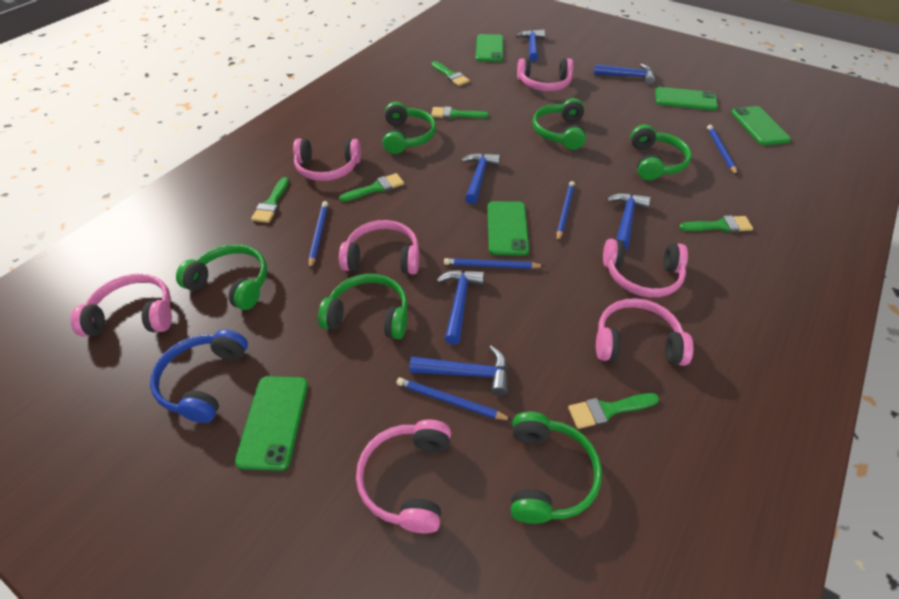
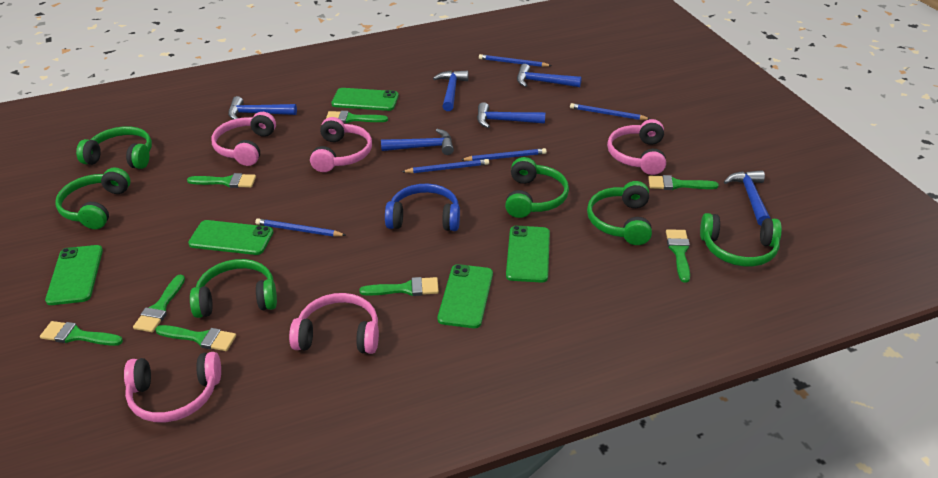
green brush: 6 -> 8
pink headphones: 7 -> 5

